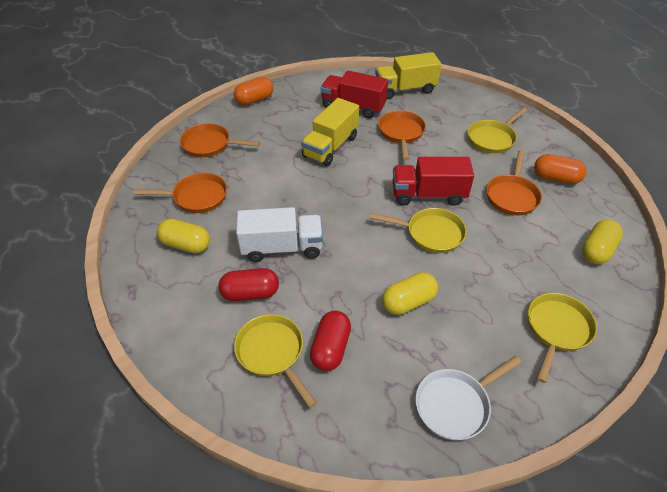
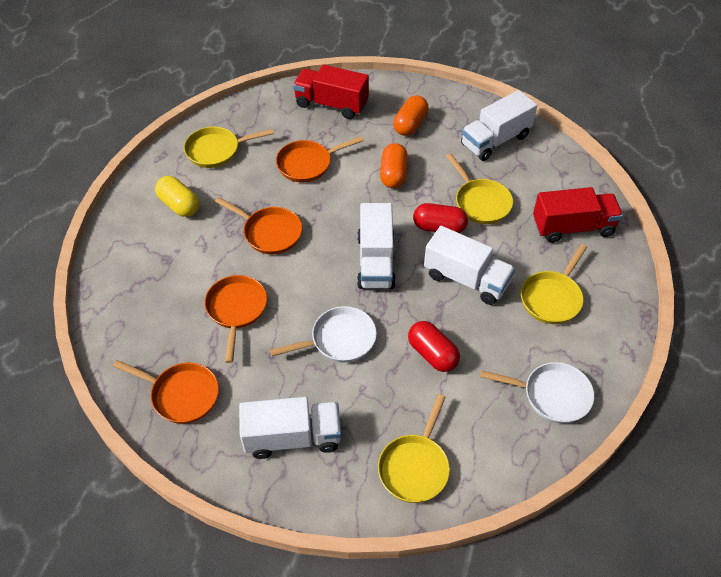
white pan: 1 -> 2
white truck: 1 -> 4
yellow capsule: 3 -> 1
yellow truck: 2 -> 0

